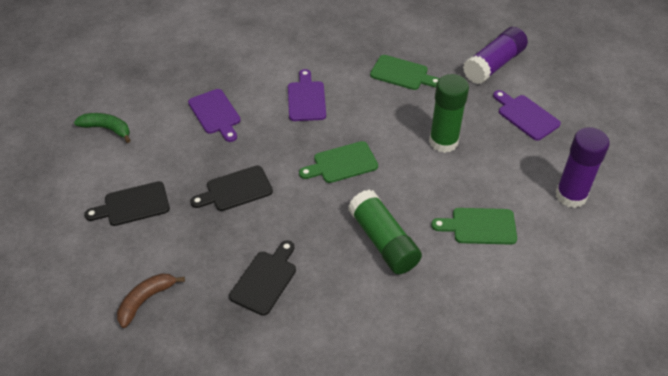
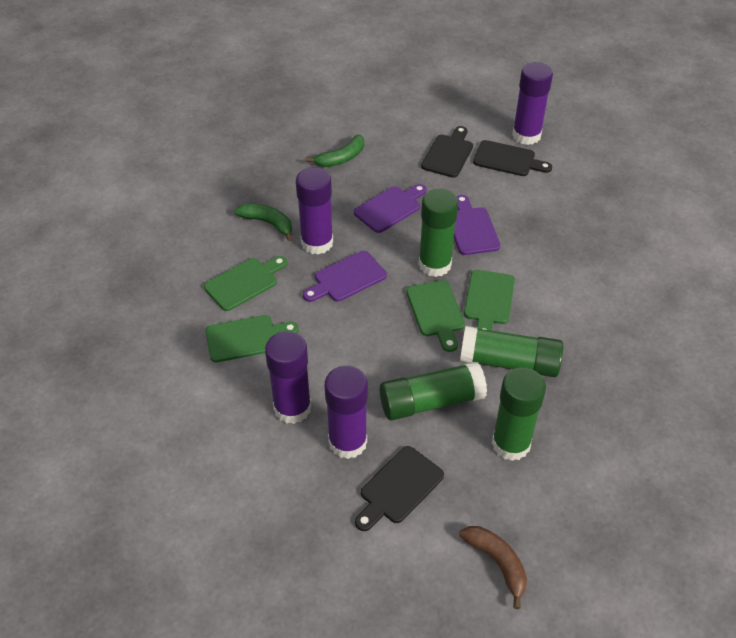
green banana: 1 -> 2
green cutting board: 3 -> 4
green glue stick: 2 -> 4
purple glue stick: 2 -> 4

